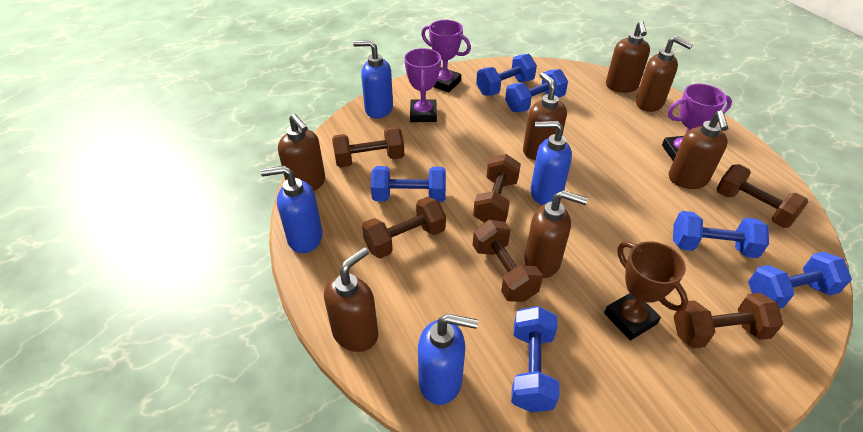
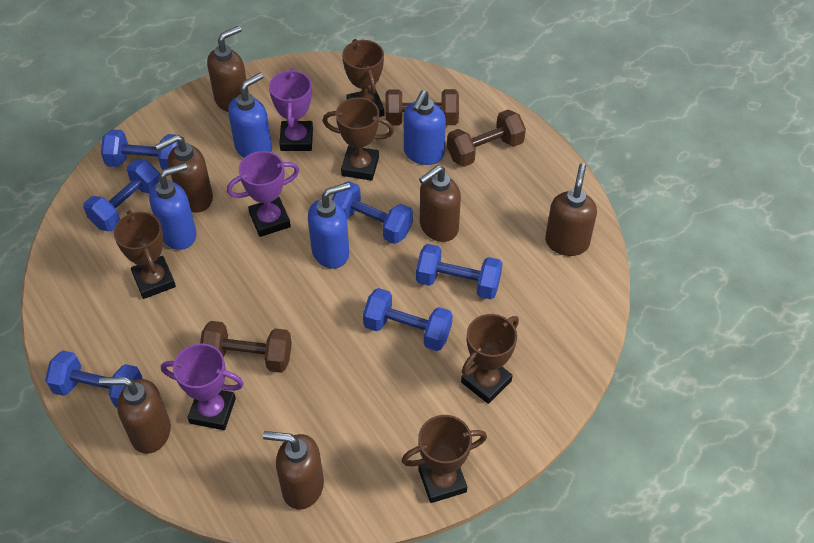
brown dumbbell: 6 -> 3
brown soap dispenser: 7 -> 6
brown trophy: 1 -> 5

